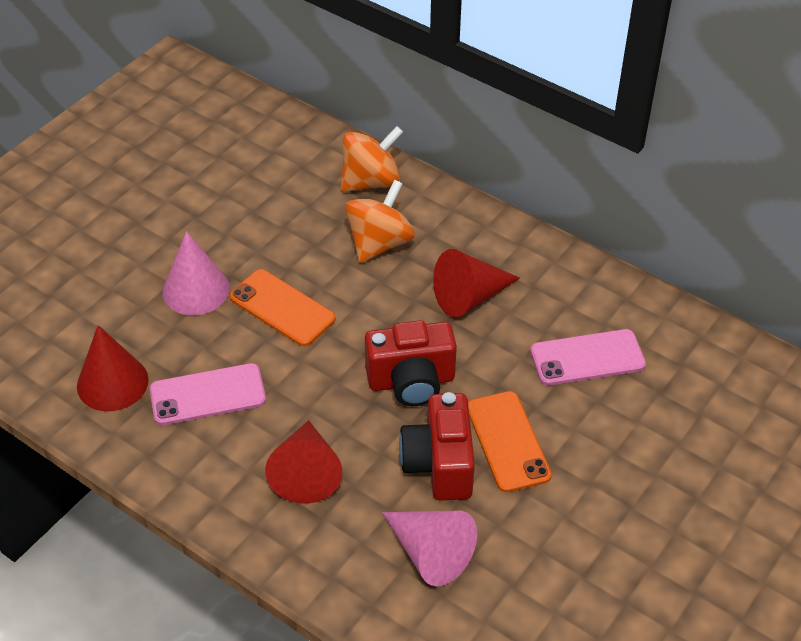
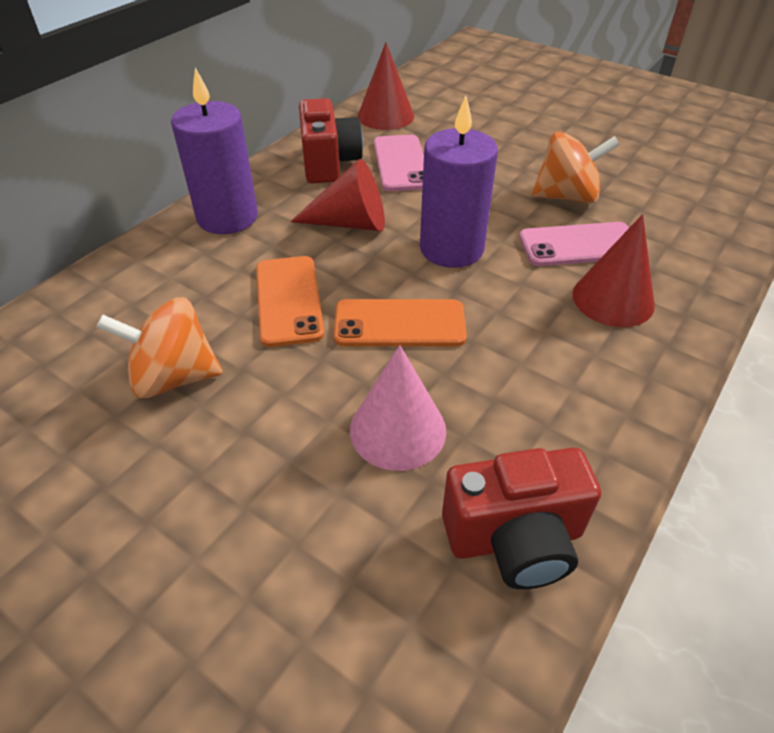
pink cone: 2 -> 1
purple candle: 0 -> 2

